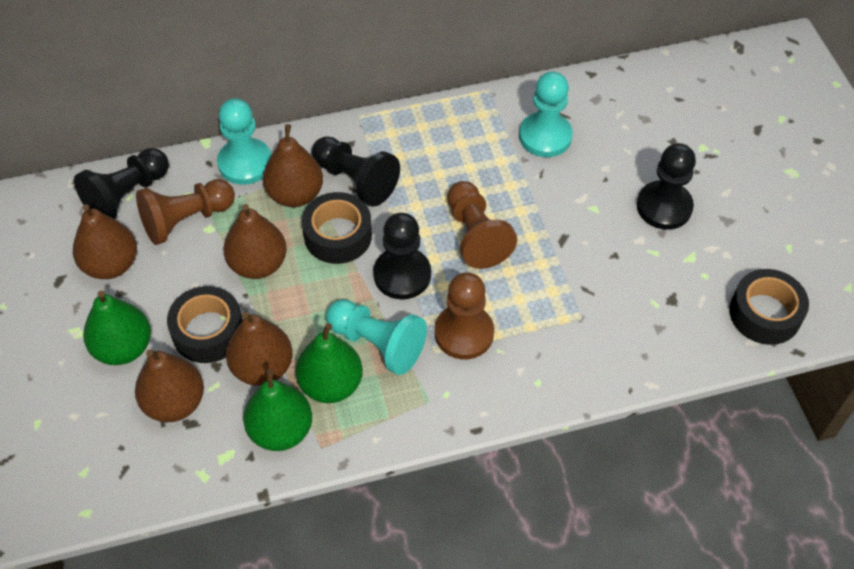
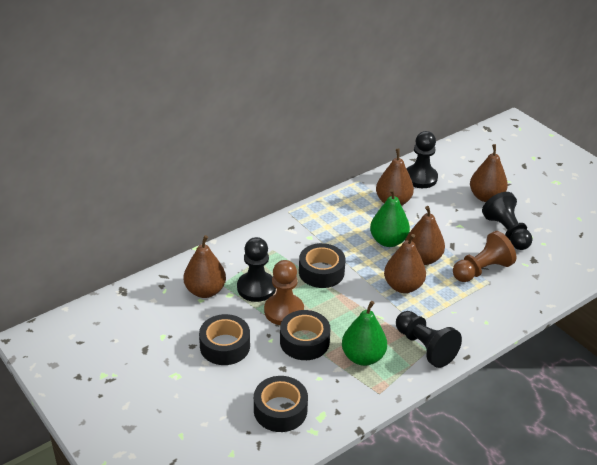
black tape: 3 -> 4
brown pawn: 3 -> 2
green pear: 3 -> 2
turquoise pawn: 3 -> 0

